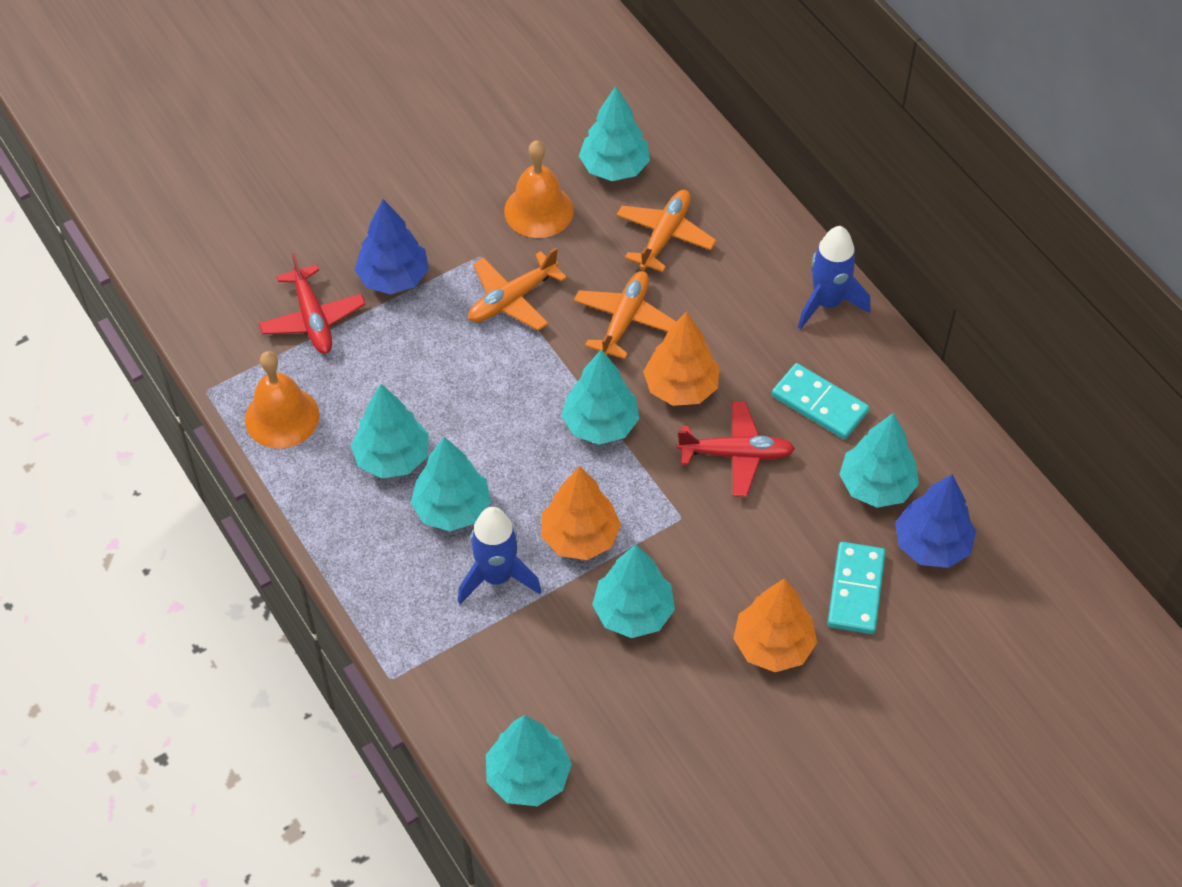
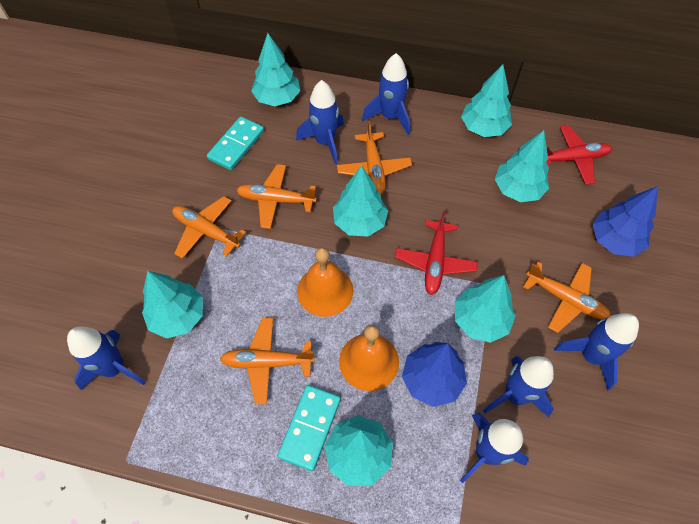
blue rocket: 2 -> 6
orange plane: 3 -> 5
orange tree: 3 -> 0

